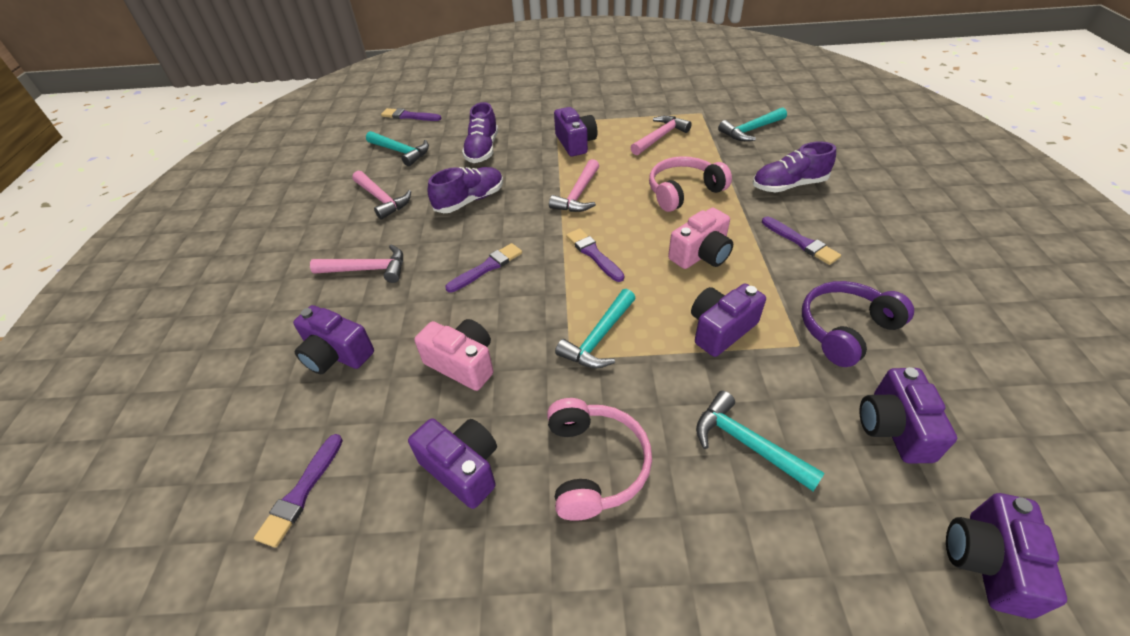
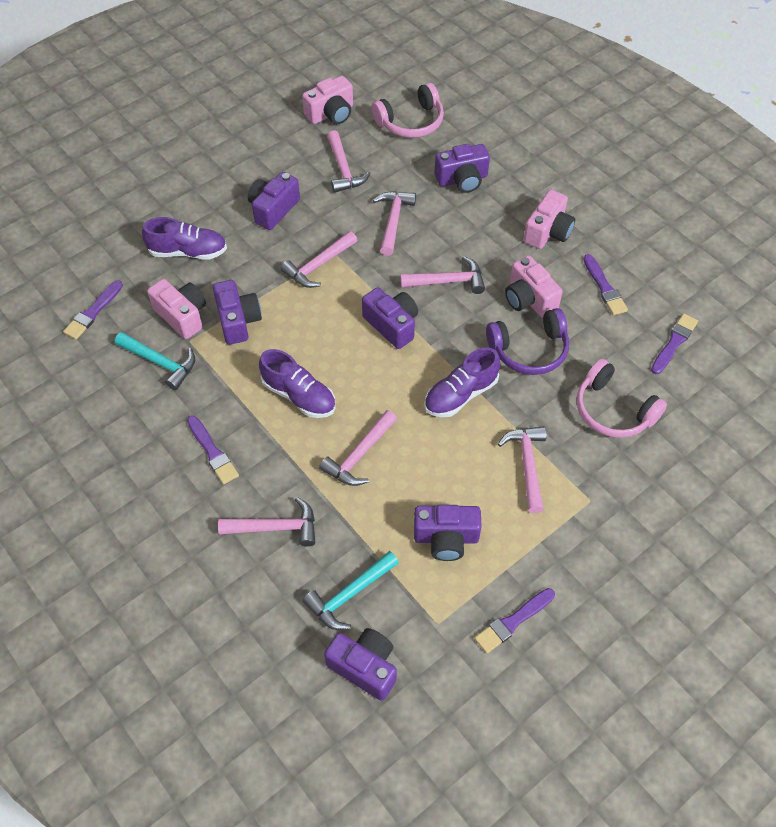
pink camera: 2 -> 4
pink hammer: 4 -> 7
turquoise hammer: 4 -> 2

